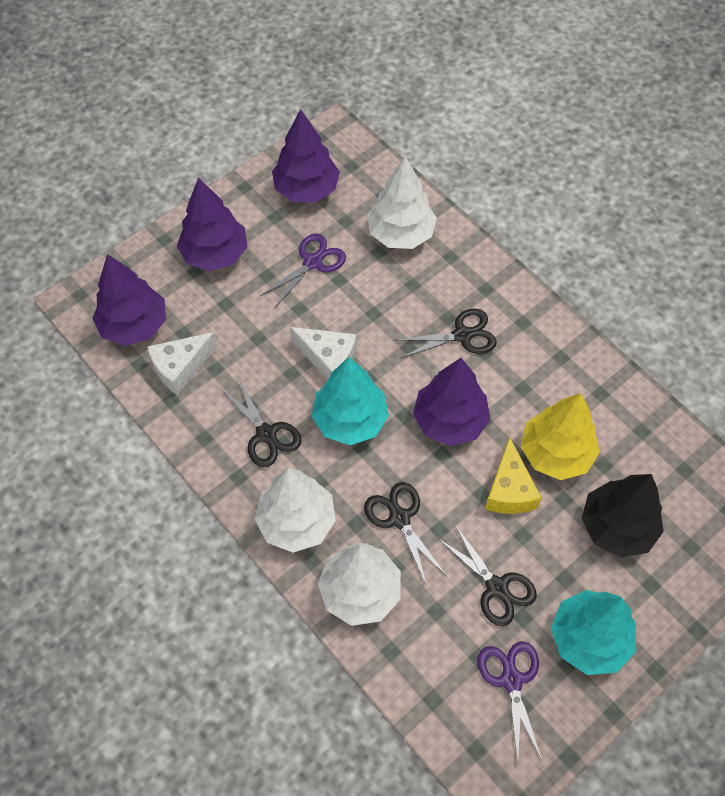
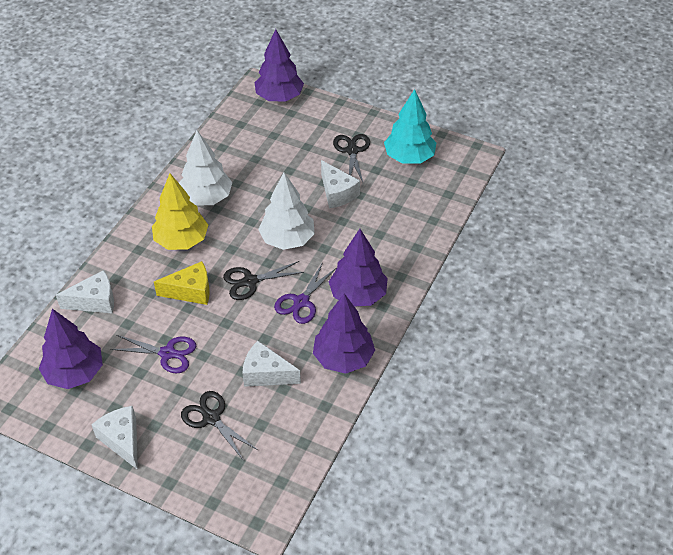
black scissors: 4 -> 3
black tree: 1 -> 0
turquoise tree: 2 -> 1
white cheese: 2 -> 4
white tree: 3 -> 2

